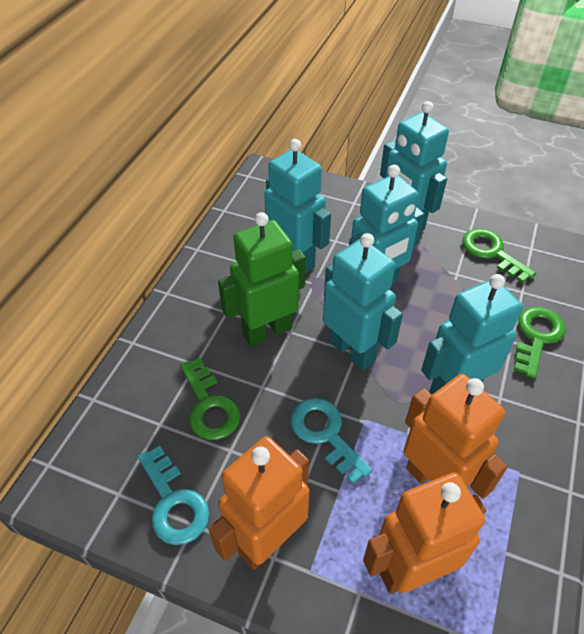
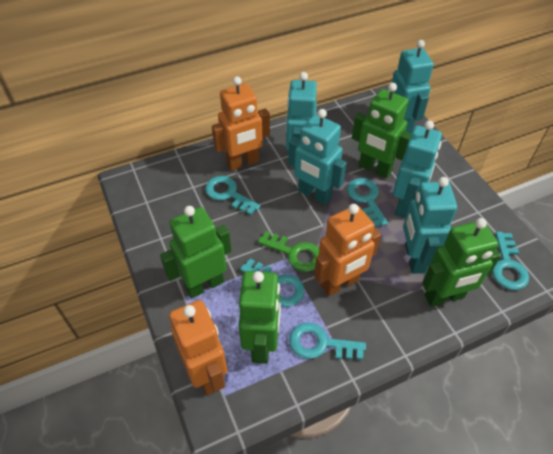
green key: 3 -> 1
green robot: 1 -> 4
turquoise key: 2 -> 5

